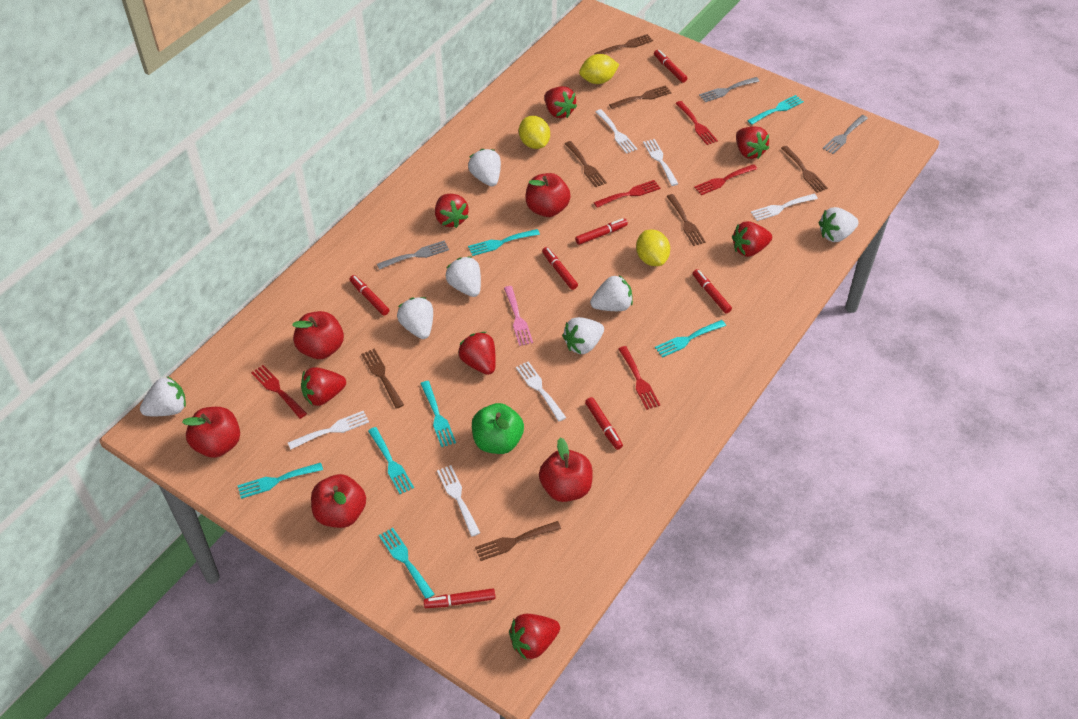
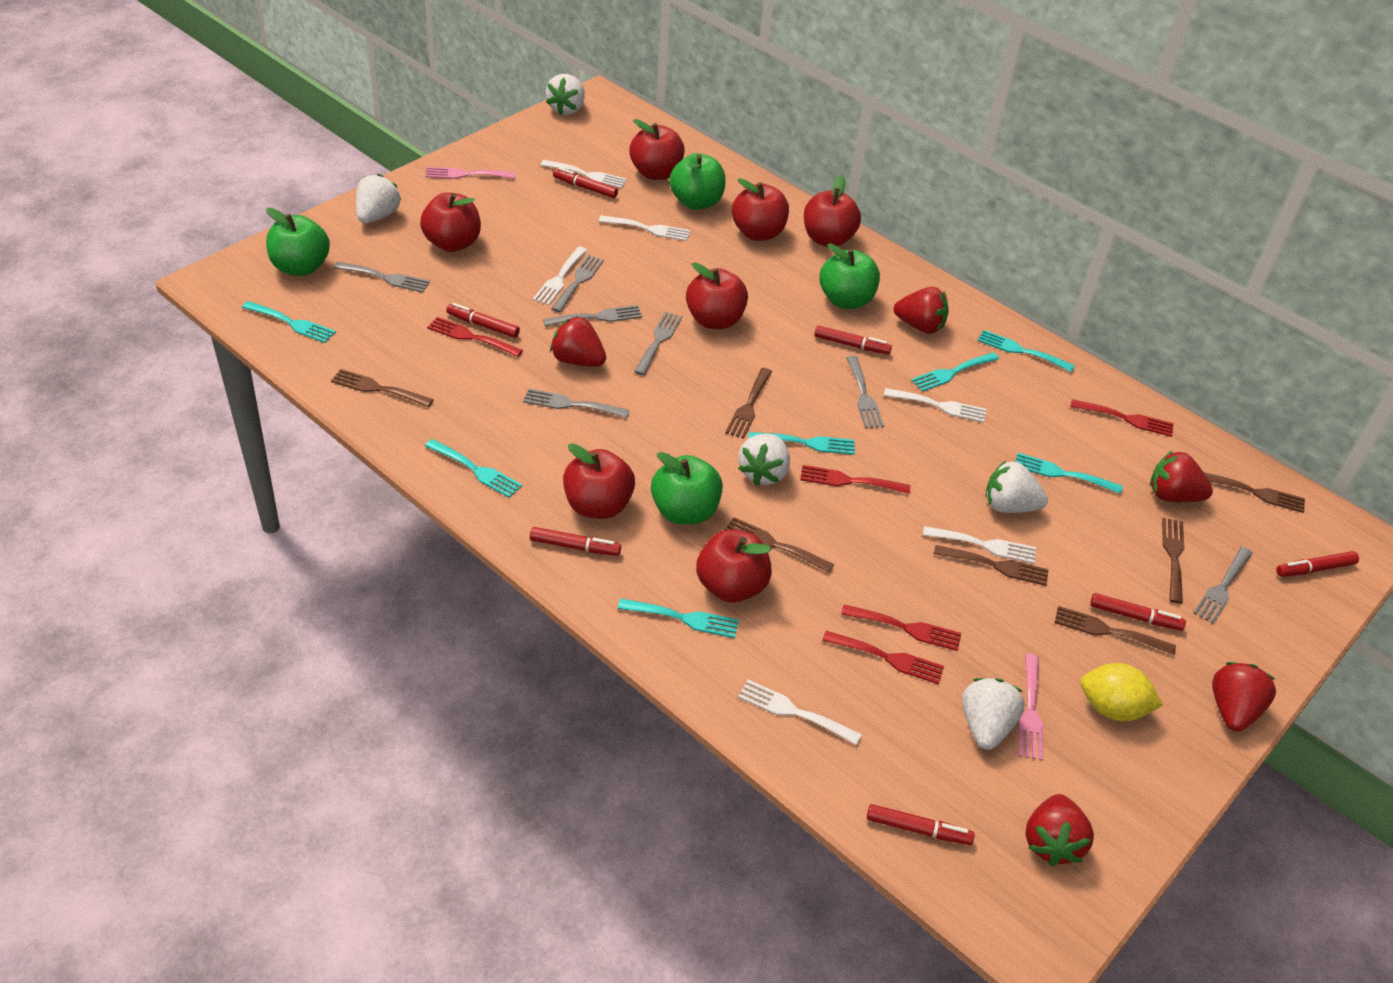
green apple: 1 -> 4
grey fork: 3 -> 7
pink fork: 1 -> 2
red apple: 5 -> 7
red strawberry: 7 -> 5
white strawberry: 7 -> 5
yellow lemon: 3 -> 1

